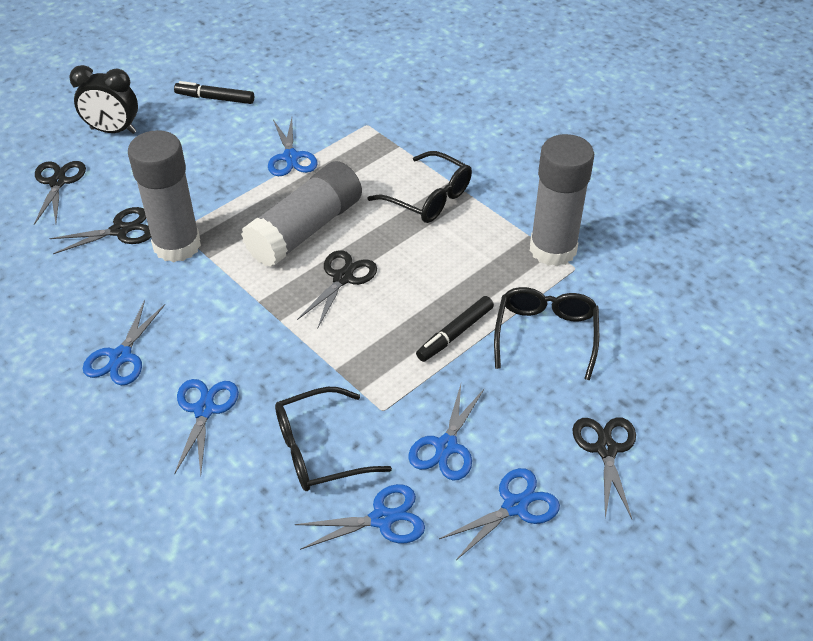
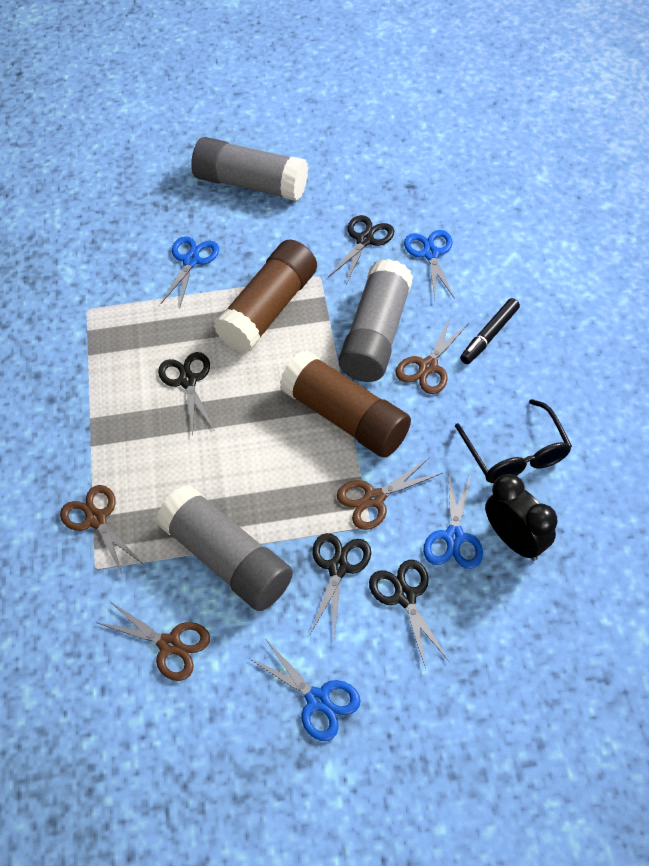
black glasses: 3 -> 1
black marker: 2 -> 1
blue scissors: 6 -> 4
brown glue stick: 0 -> 2
brown scissors: 0 -> 4

